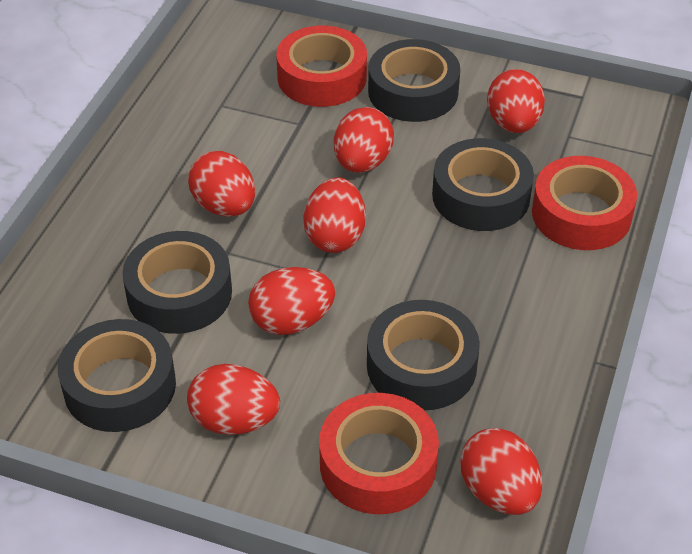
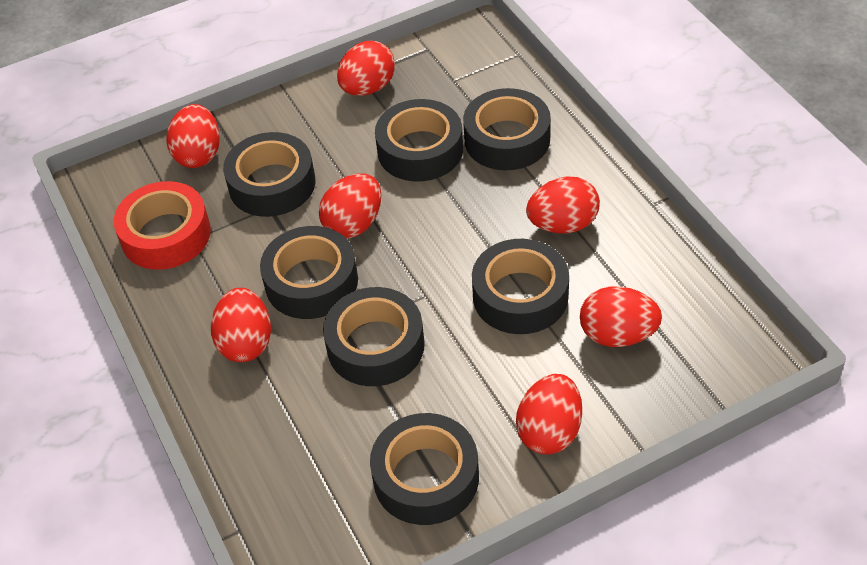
black tape: 5 -> 7
red tape: 3 -> 1

